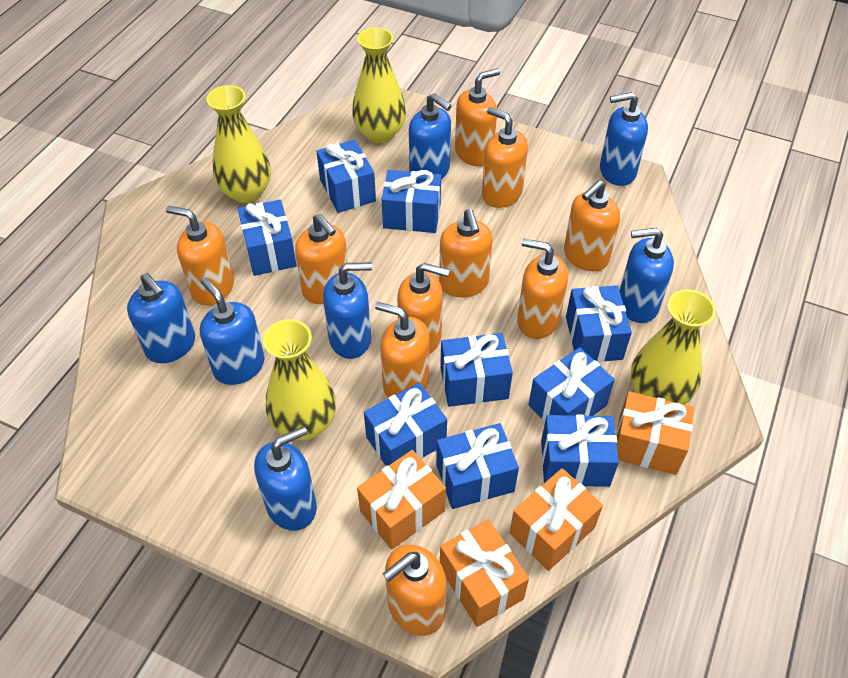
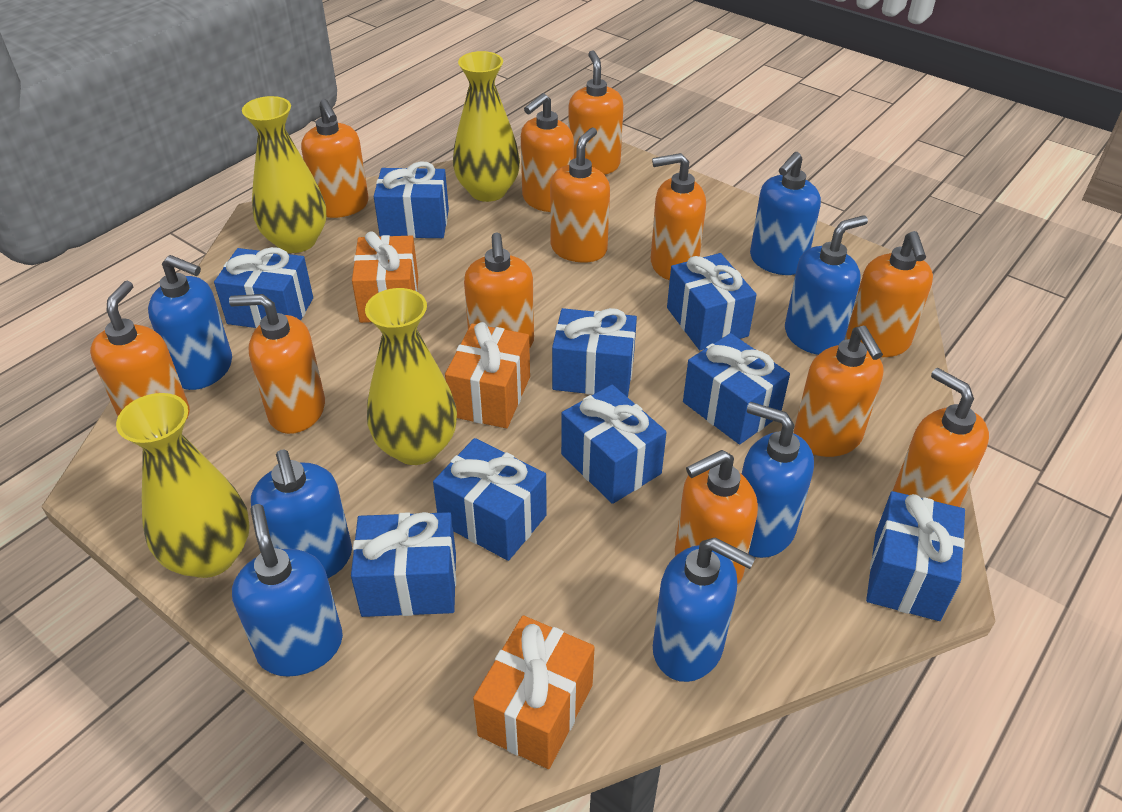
orange gift: 4 -> 3
orange soap dispenser: 10 -> 12

